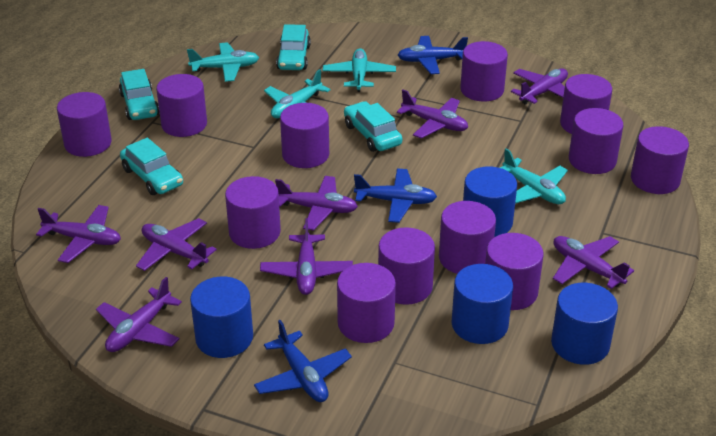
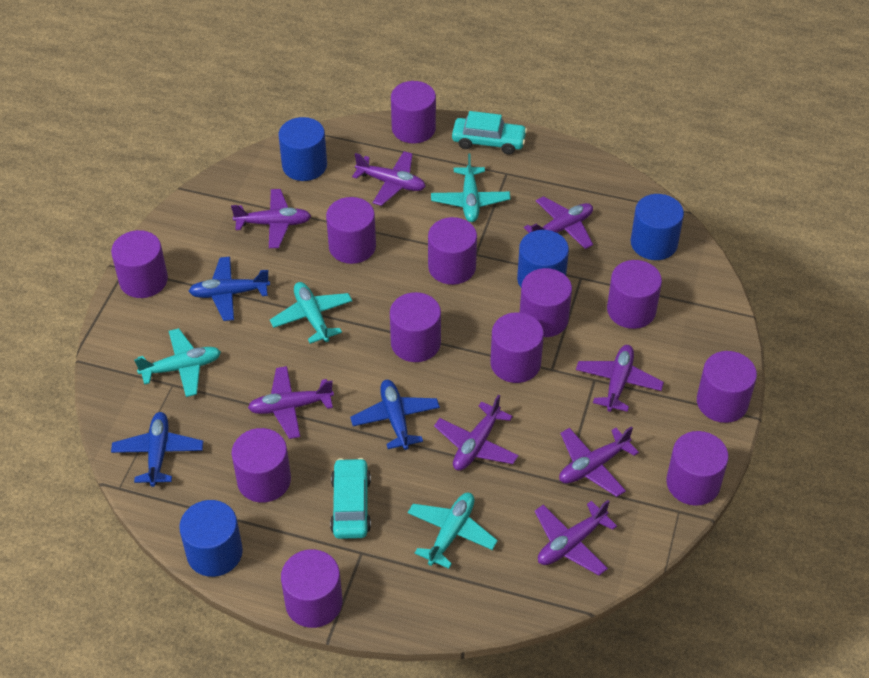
turquoise car: 4 -> 2

